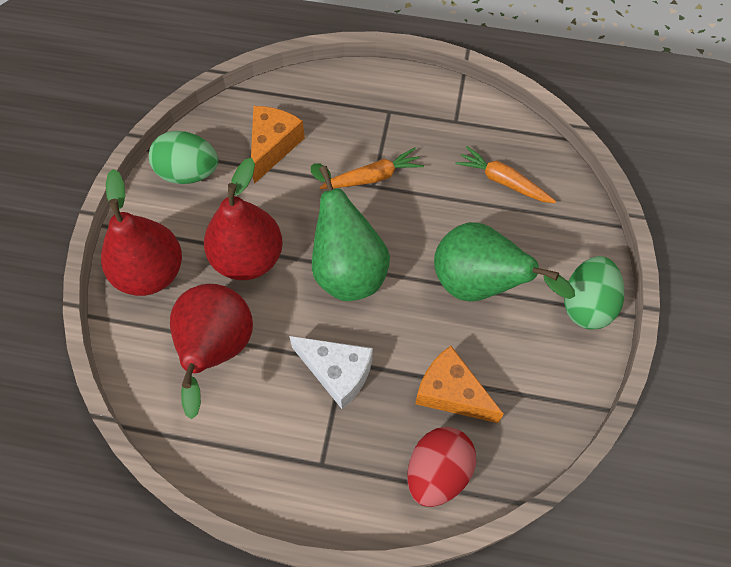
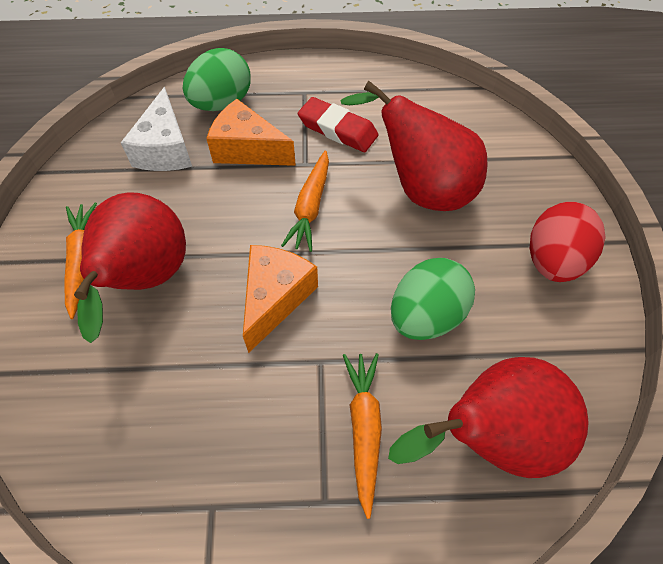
green pear: 2 -> 0
orange carrot: 2 -> 3
red eraser: 0 -> 1

